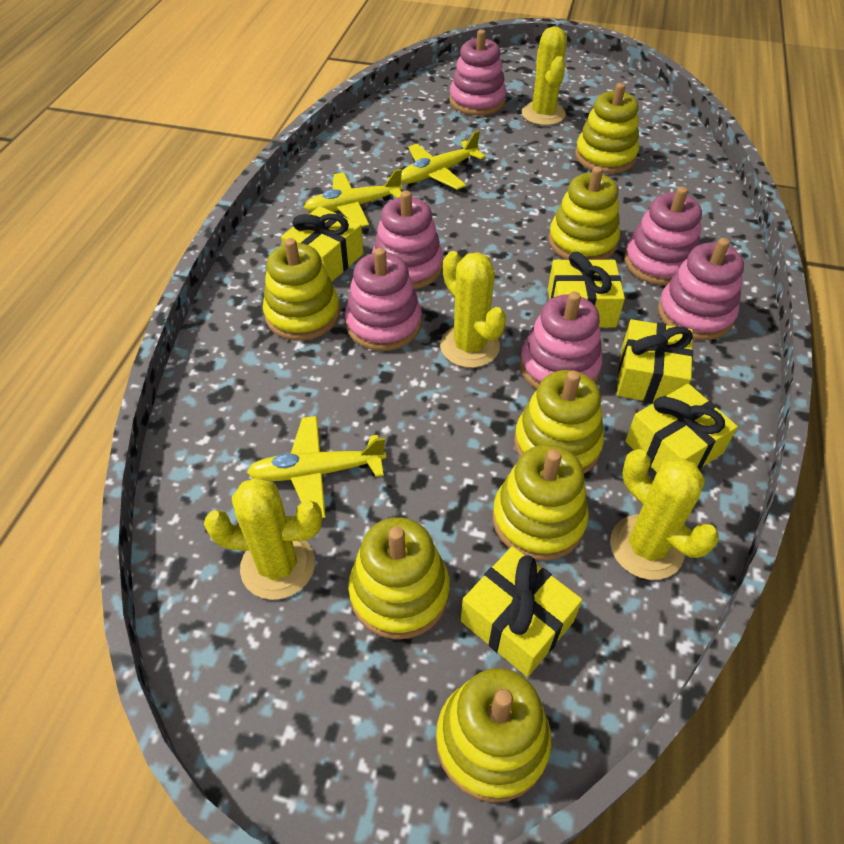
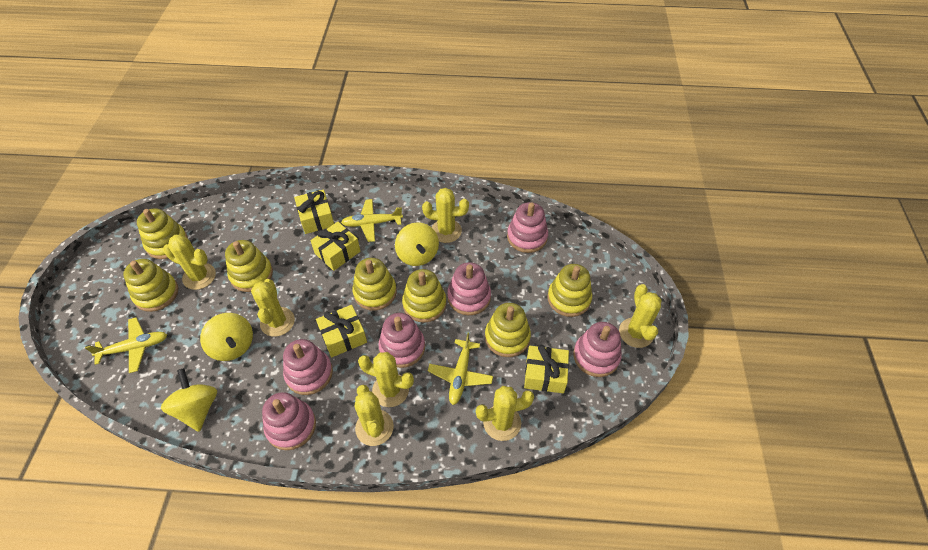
yellow cactus: 4 -> 7
yellow gift: 5 -> 4
yellow spinning top: 0 -> 3

